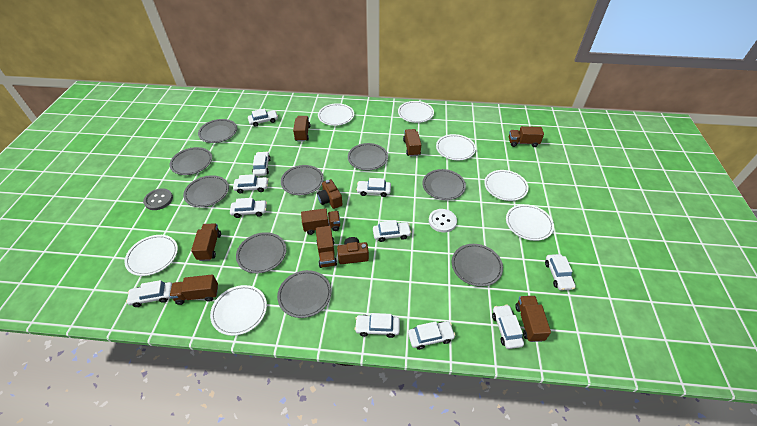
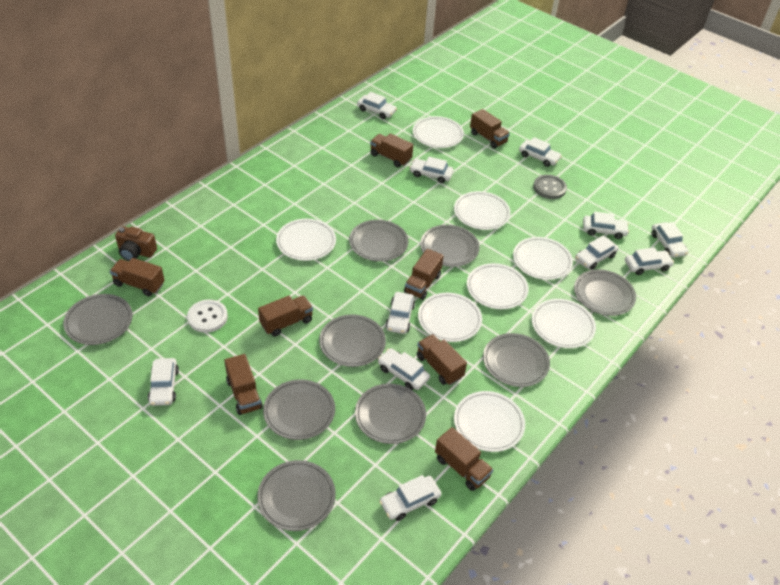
brown camera: 2 -> 1
white plate: 7 -> 8

